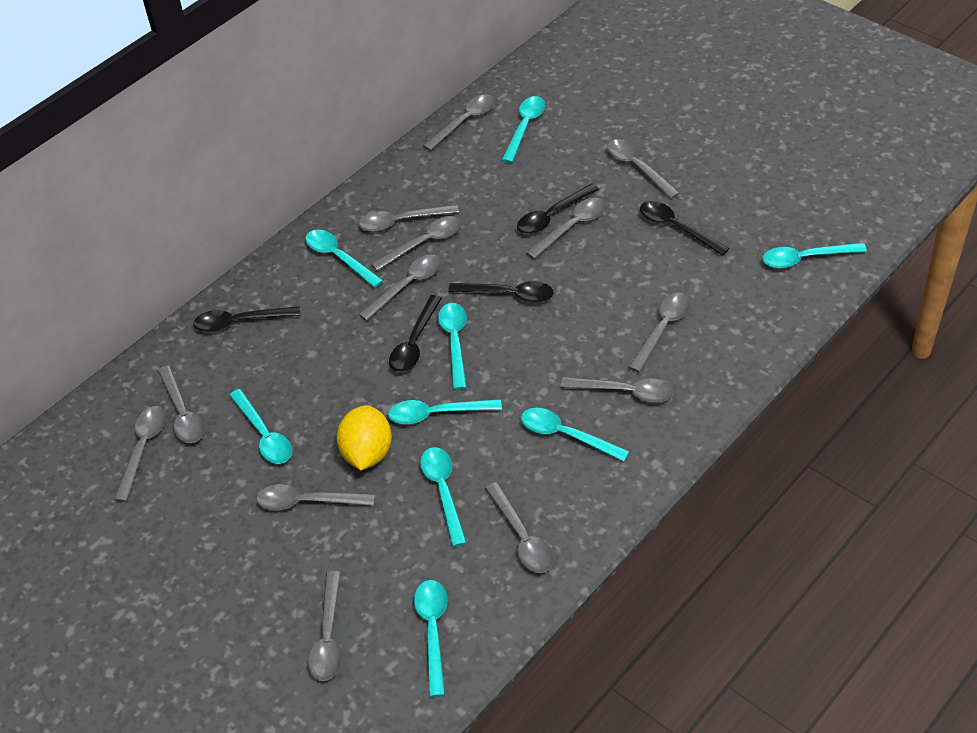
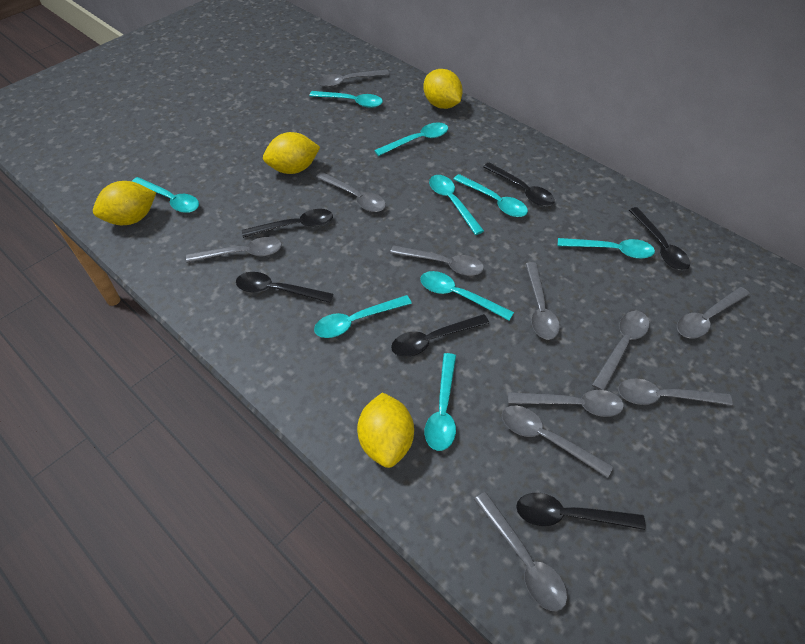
black spoon: 5 -> 6
grey spoon: 13 -> 11
yellow lemon: 1 -> 4

